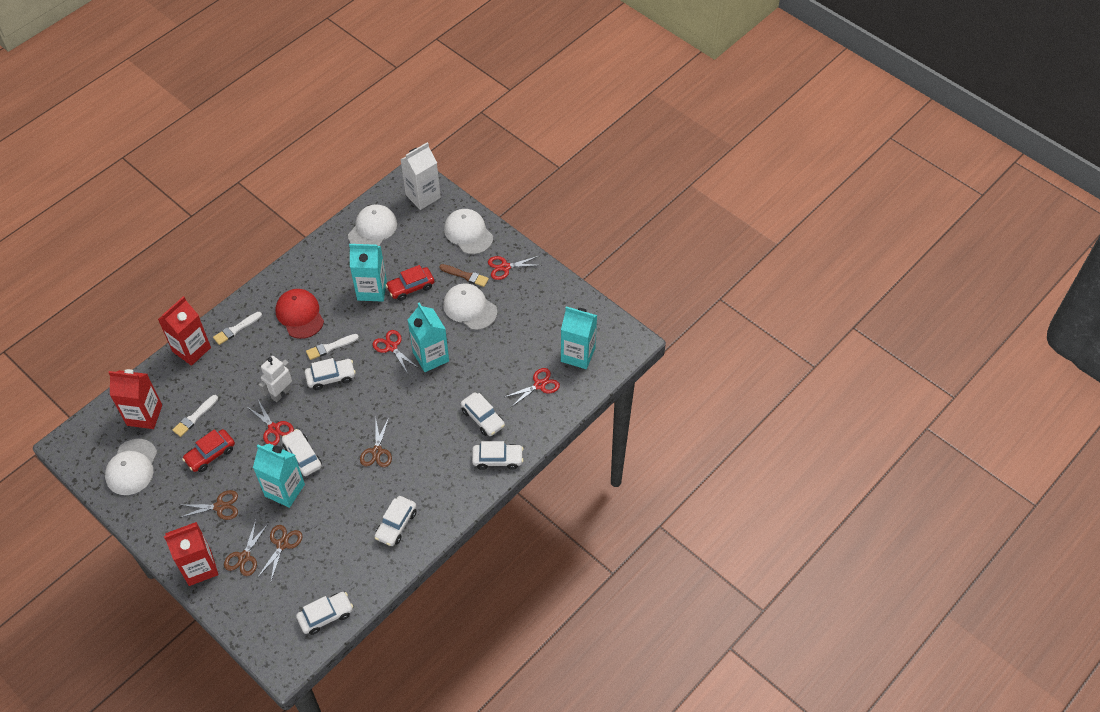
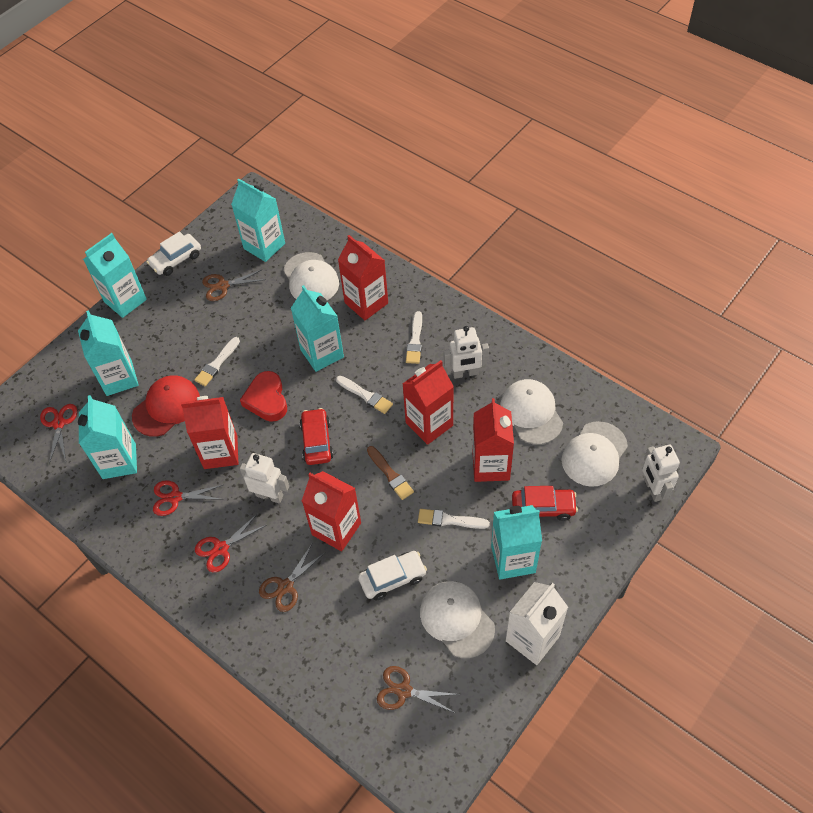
brown scissors: 4 -> 3
red carton: 3 -> 5
red heart: 0 -> 1
red scissors: 4 -> 3
turquoise carton: 4 -> 6
white brush: 3 -> 4
white car: 6 -> 2
white robot: 1 -> 3

